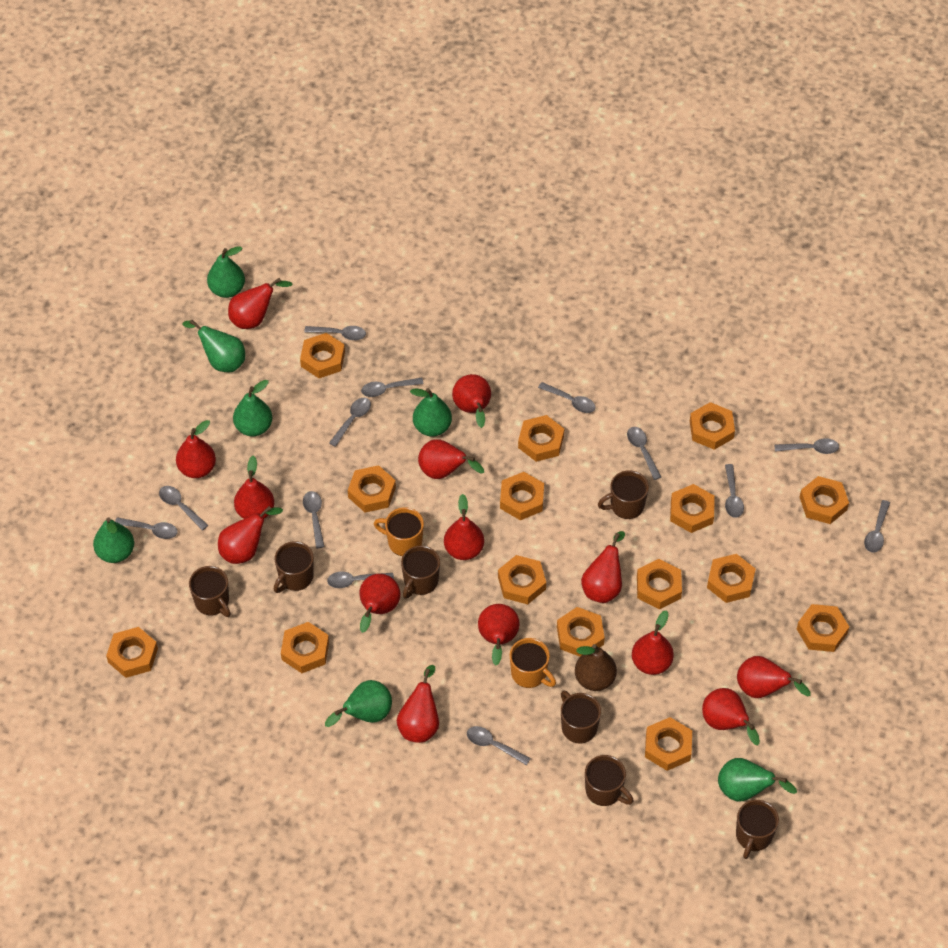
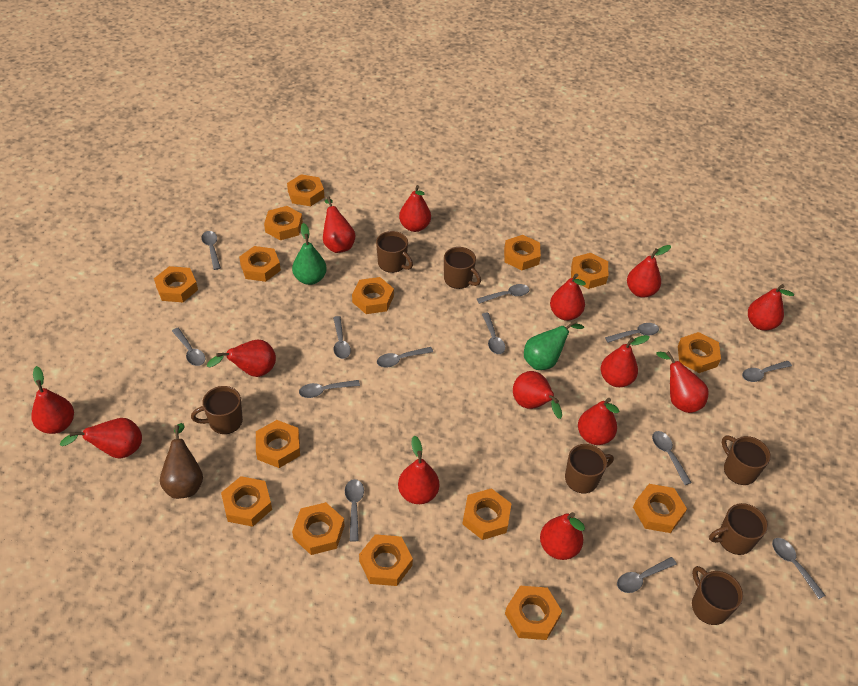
green pear: 7 -> 2
orange mug: 2 -> 0

